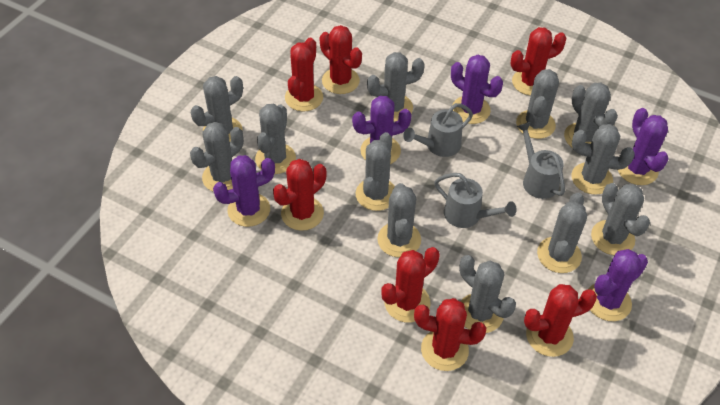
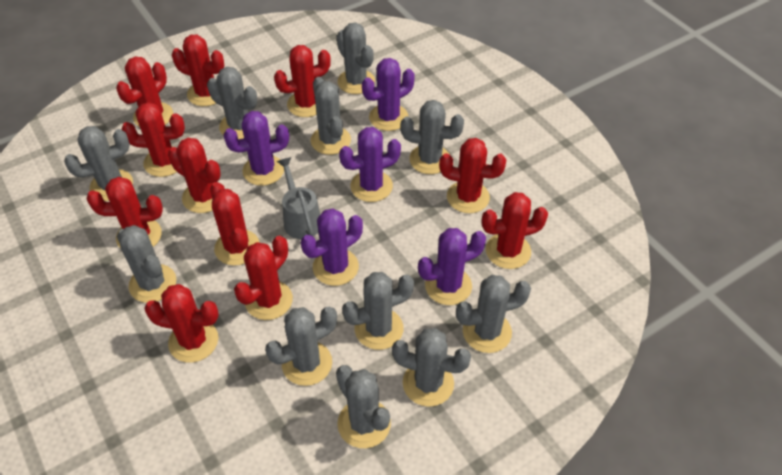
grey cactus: 12 -> 11
grey watering can: 3 -> 1
red cactus: 7 -> 11

